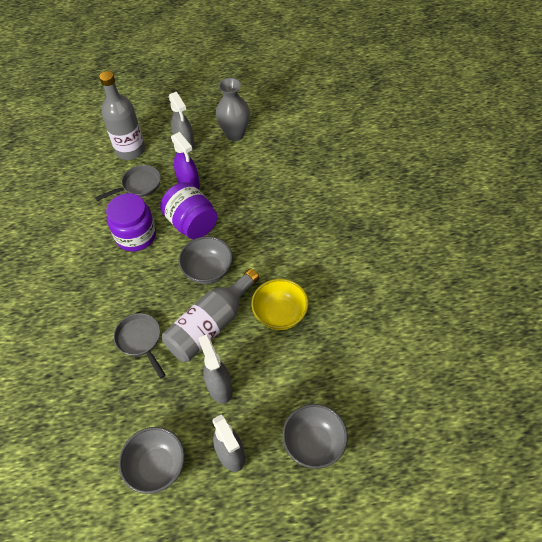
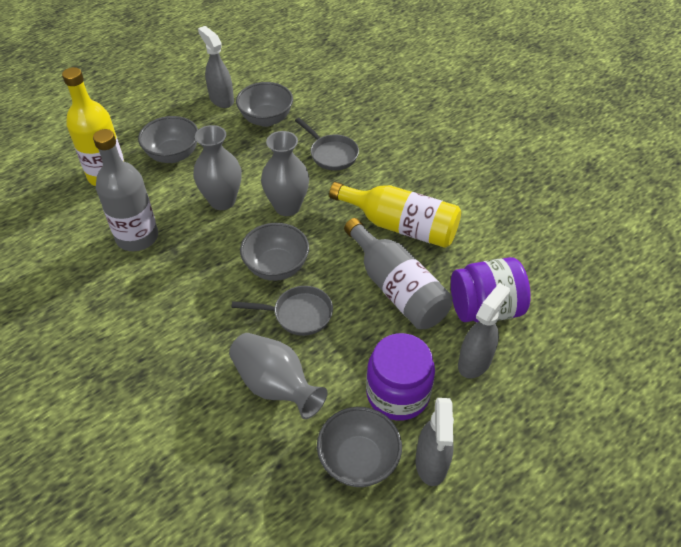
grey bowl: 3 -> 4
grey vase: 1 -> 3
purple spray bottle: 1 -> 0
yellow bottle: 0 -> 2
yellow bowl: 1 -> 0

